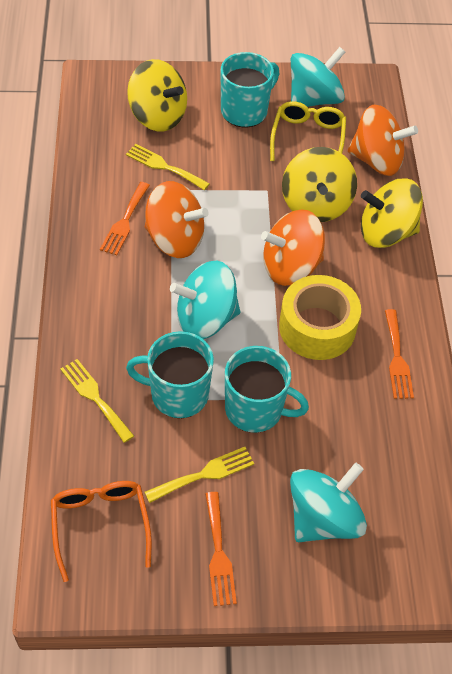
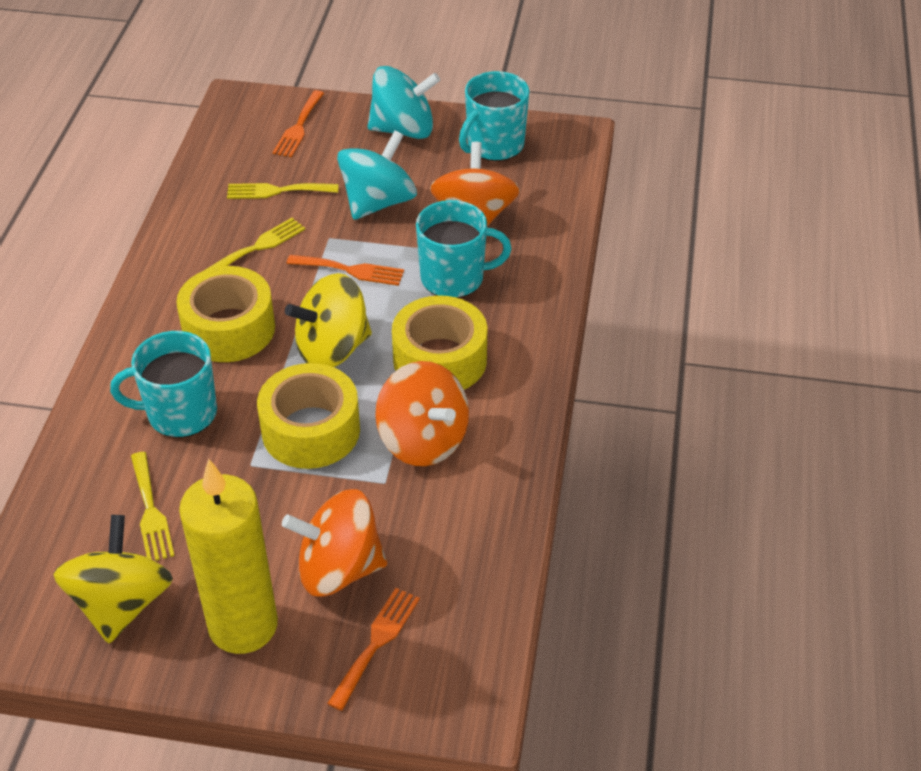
orange glasses: 1 -> 0
turquoise spinning top: 3 -> 2
yellow candle: 0 -> 1
yellow glasses: 1 -> 0
yellow spinning top: 3 -> 2
yellow tape: 1 -> 3

